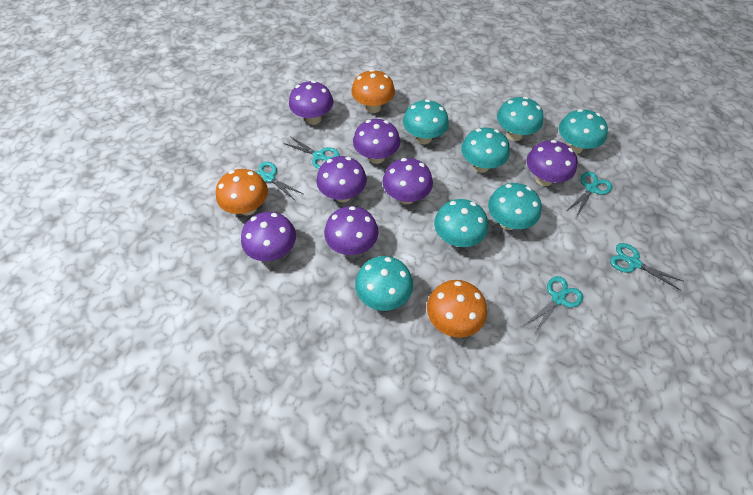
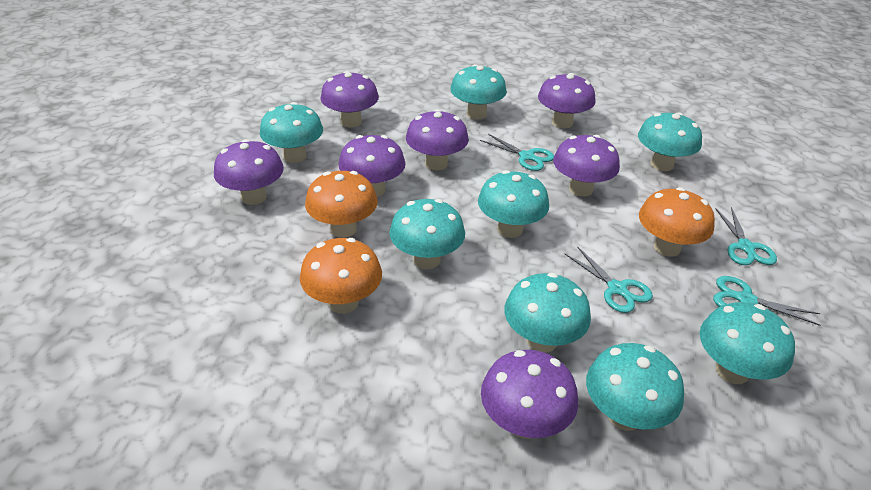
turquoise mushroom: 7 -> 8
turquoise scissors: 5 -> 4

